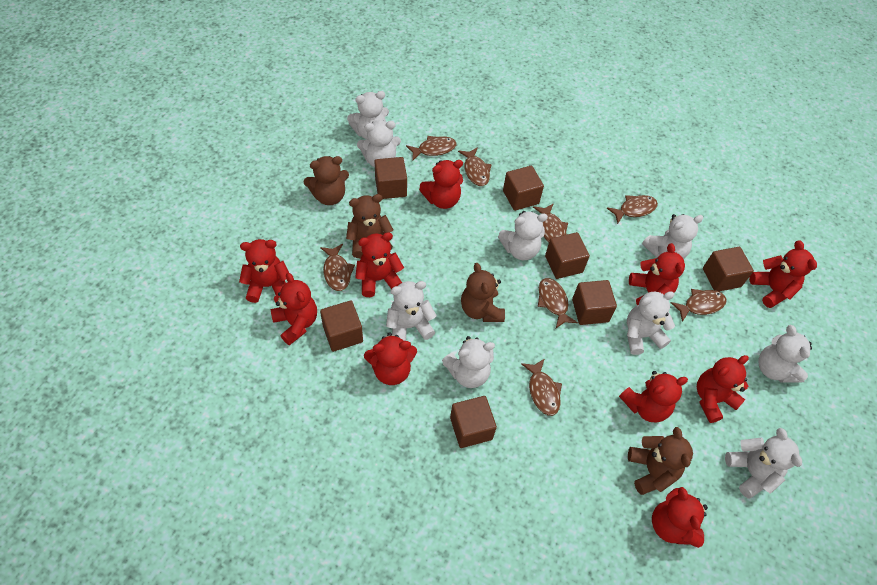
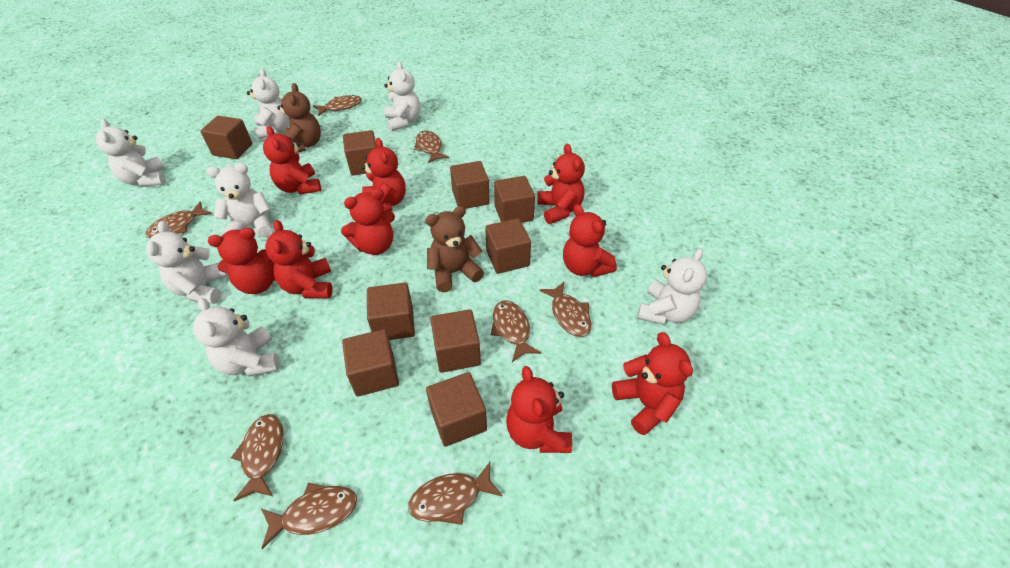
brown cube: 7 -> 9
brown teddy bear: 4 -> 2
red teddy bear: 10 -> 9
white teddy bear: 9 -> 7

